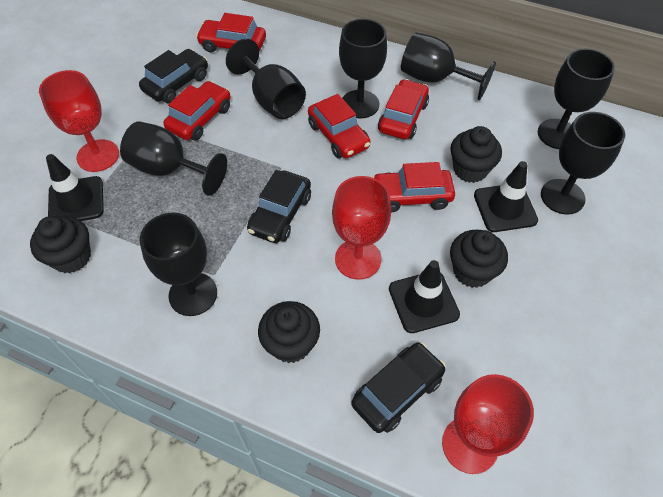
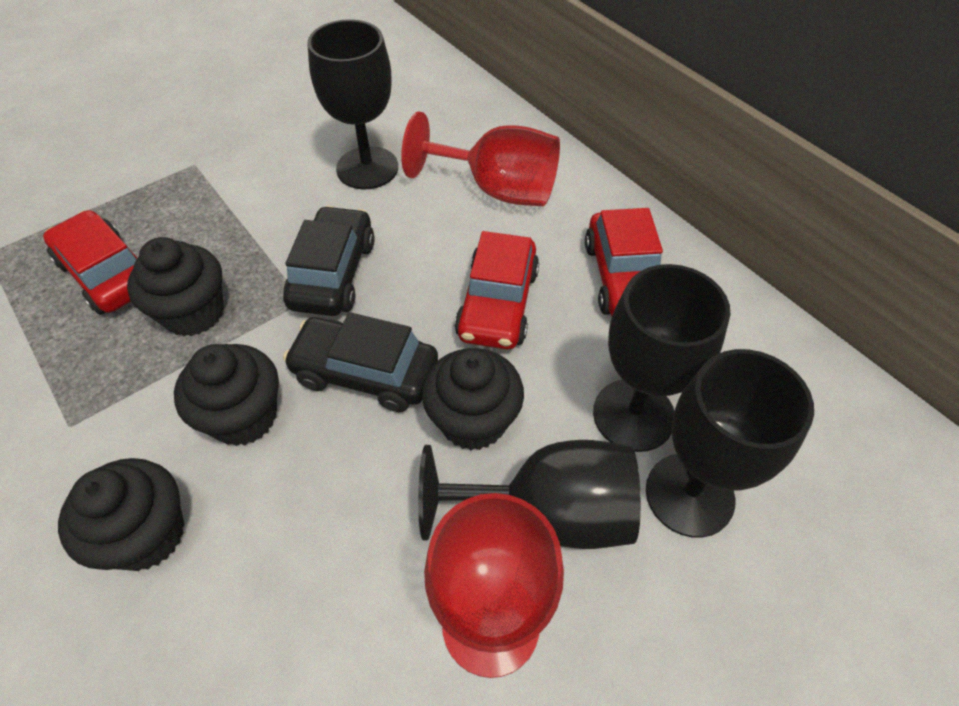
black car: 3 -> 2
black goblet: 7 -> 4
black traffic cone: 3 -> 0
red car: 5 -> 3
red goblet: 3 -> 2

